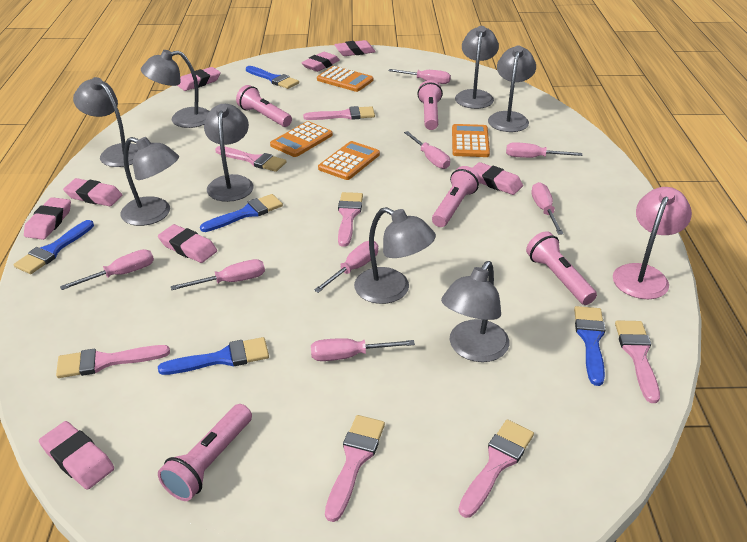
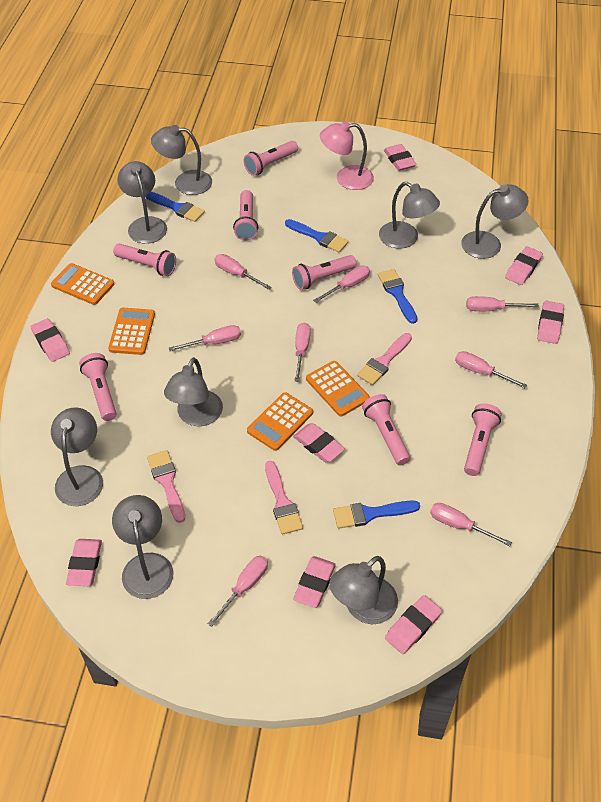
blue brush: 5 -> 4
pink brush: 7 -> 3
pink flashlight: 5 -> 7

